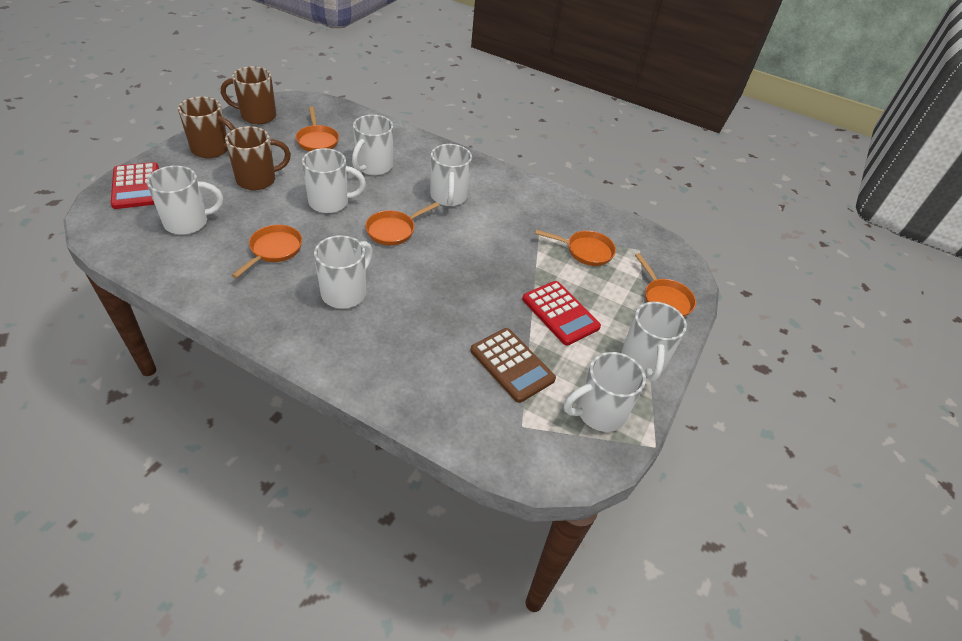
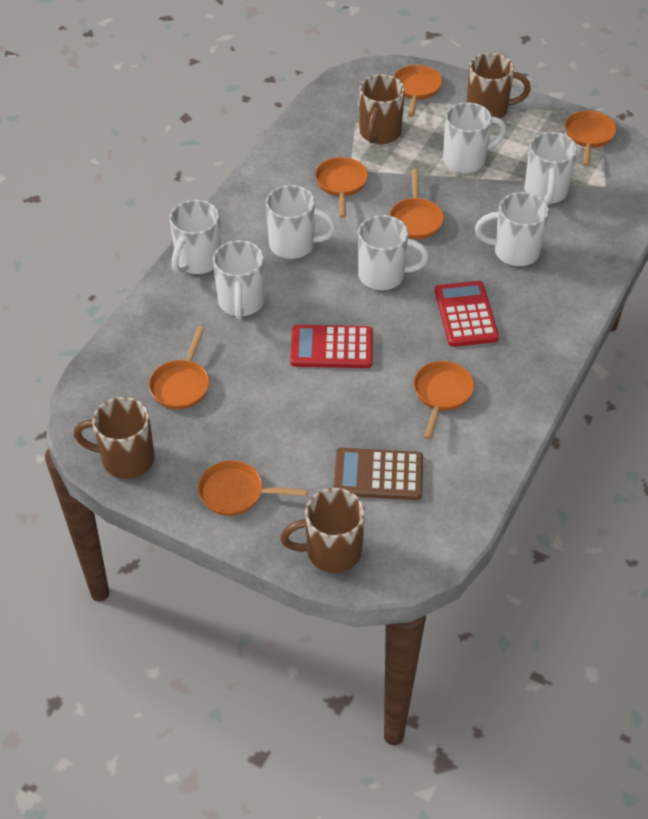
brown mug: 3 -> 4
orange pan: 5 -> 7

